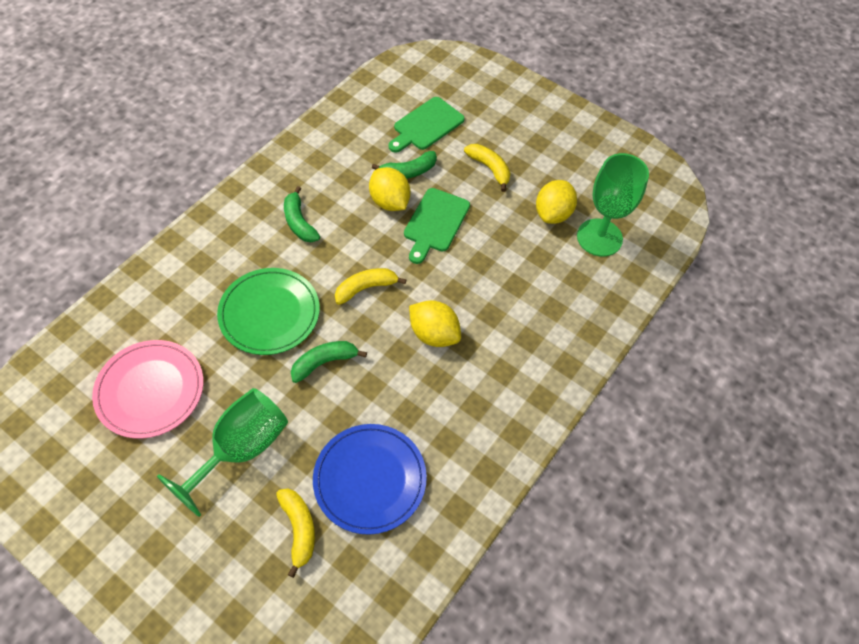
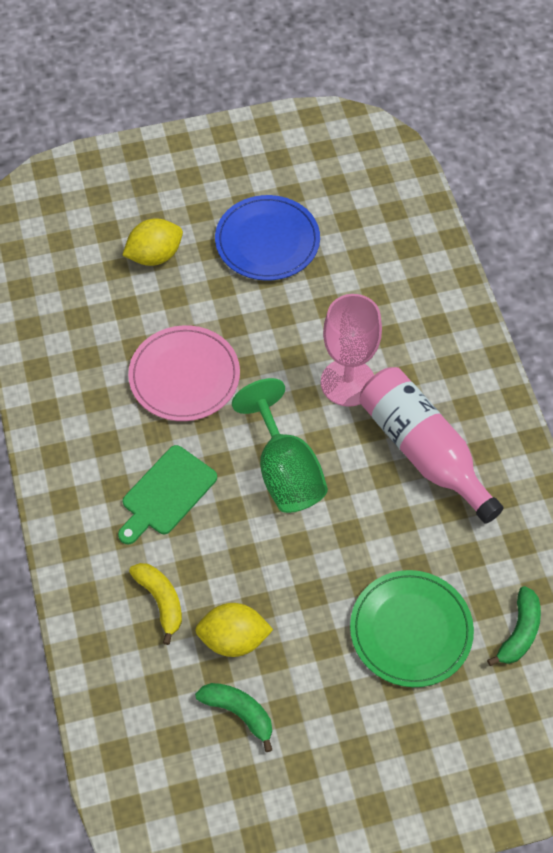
green banana: 3 -> 2
green cutting board: 2 -> 1
green goblet: 2 -> 1
pink bottle: 0 -> 1
pink goblet: 0 -> 1
yellow banana: 3 -> 1
yellow lemon: 3 -> 2

